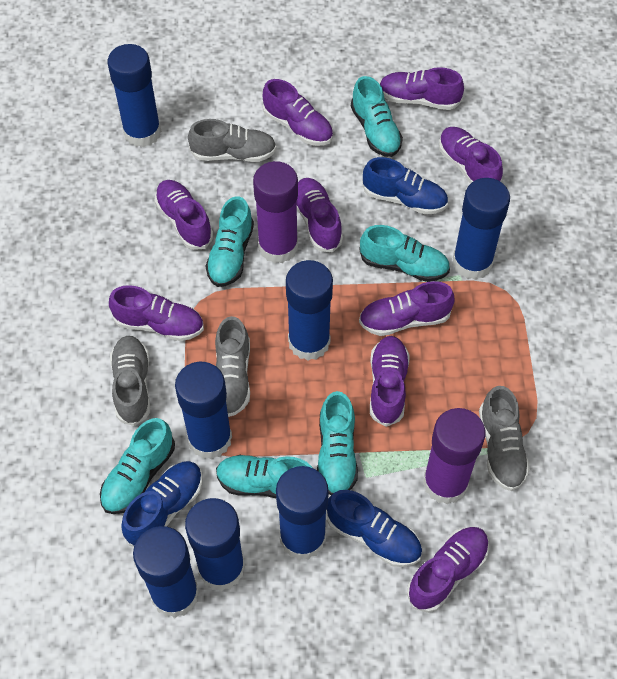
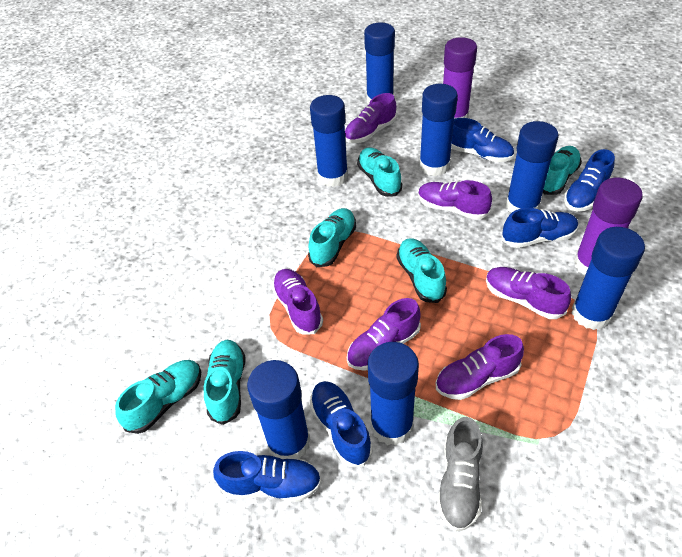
blue shoe: 3 -> 5
grey shoe: 4 -> 1
purple shoe: 9 -> 6

